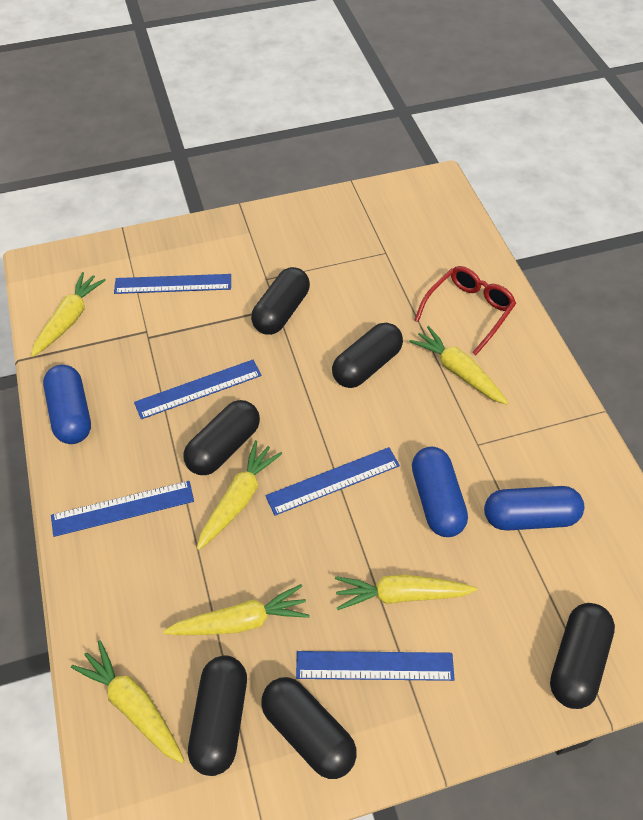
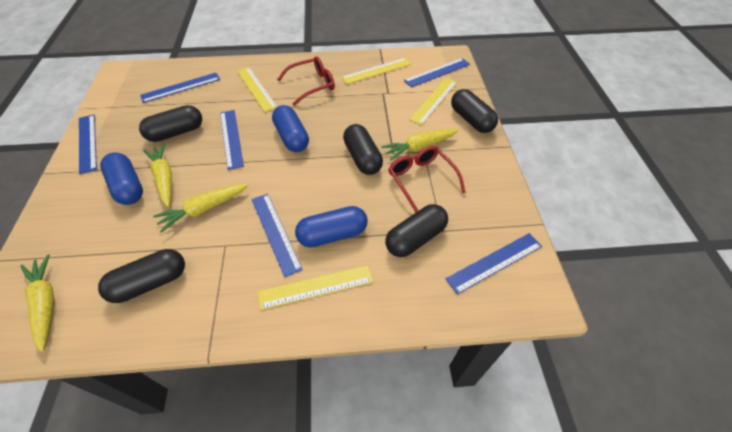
black capsule: 6 -> 5
blue ruler: 5 -> 6
red glasses: 1 -> 2
yellow carrot: 6 -> 4
yellow ruler: 0 -> 4

